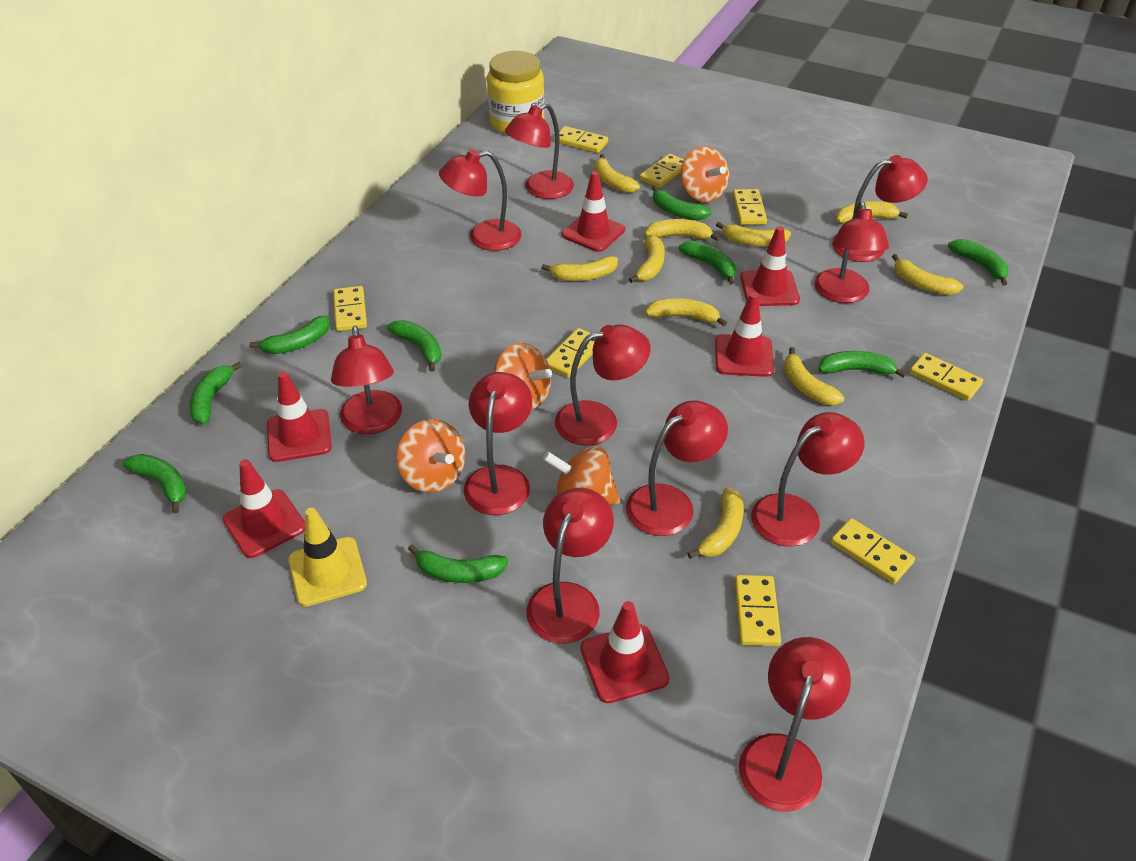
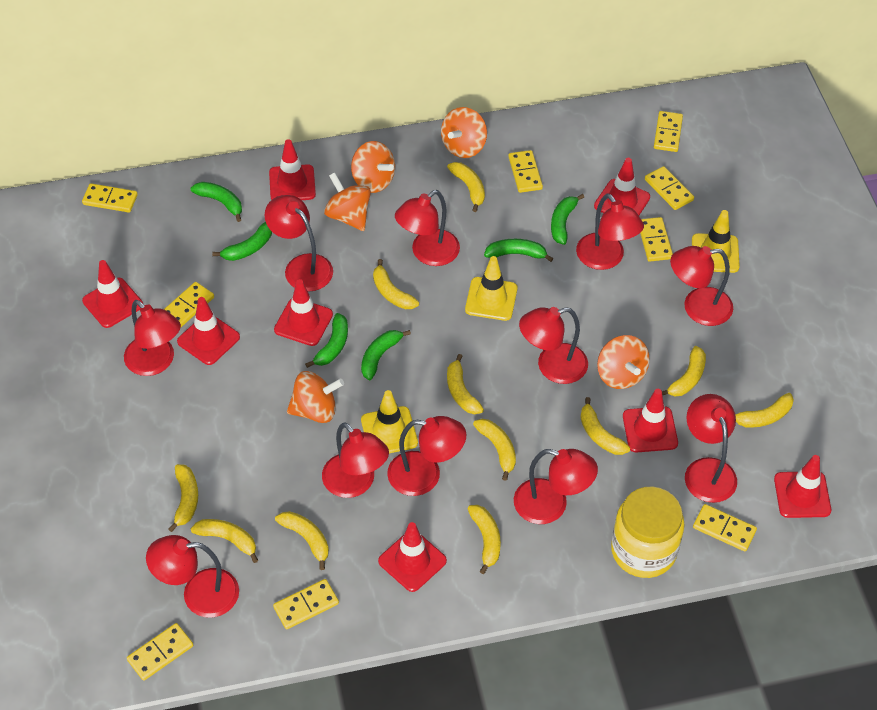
green banana: 9 -> 6
orange spinning top: 4 -> 5
red traffic cone: 6 -> 8
yellow banana: 10 -> 11
yellow domino: 8 -> 9
yellow traffic cone: 1 -> 3

